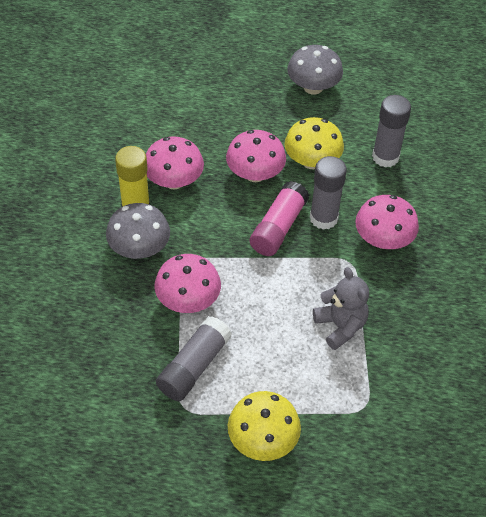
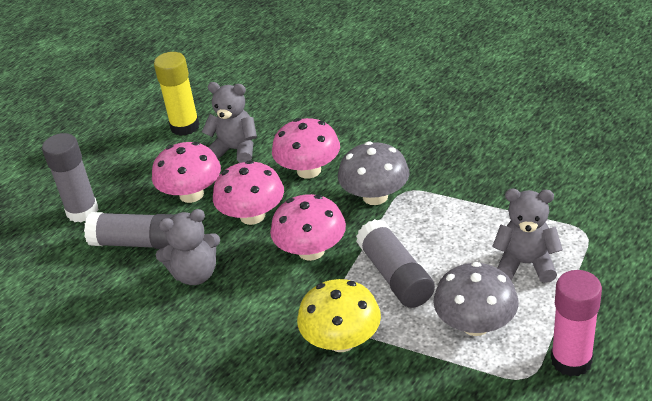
grey teddy bear: 1 -> 3
yellow mushroom: 2 -> 1

